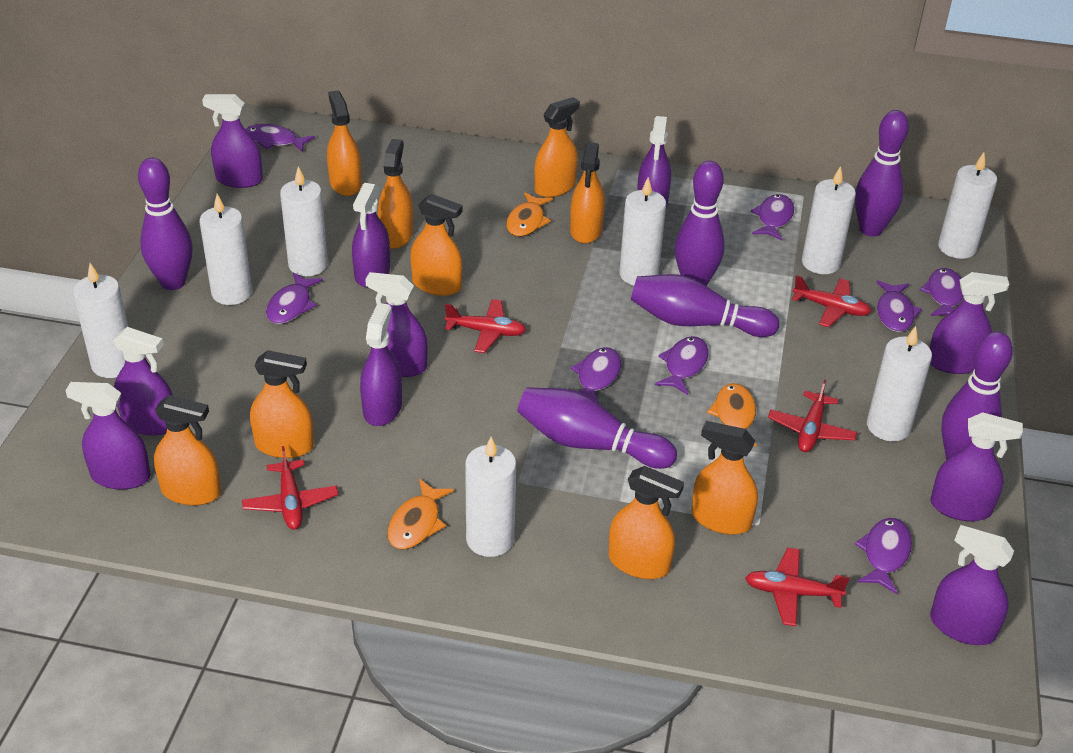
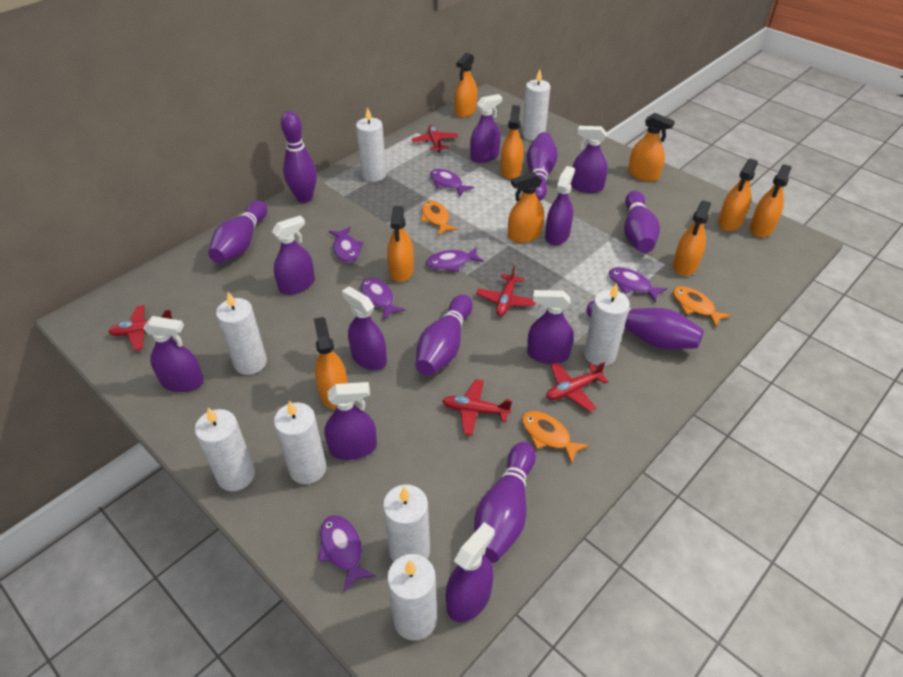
purple bowling pin: 6 -> 7
purple fish: 8 -> 6
purple spray bottle: 10 -> 9

